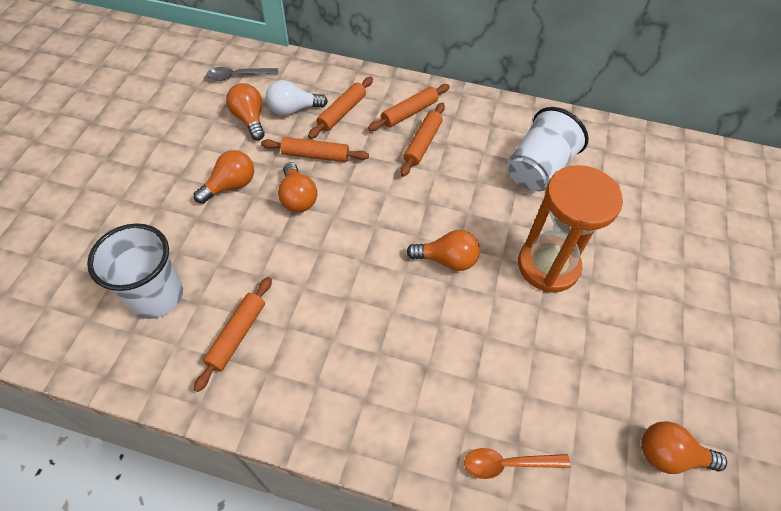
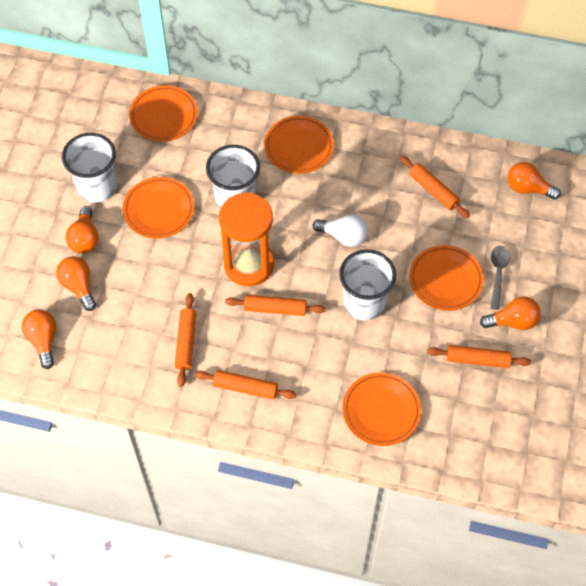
orange plate: 0 -> 5
orange spoon: 1 -> 0
white cup: 2 -> 3

